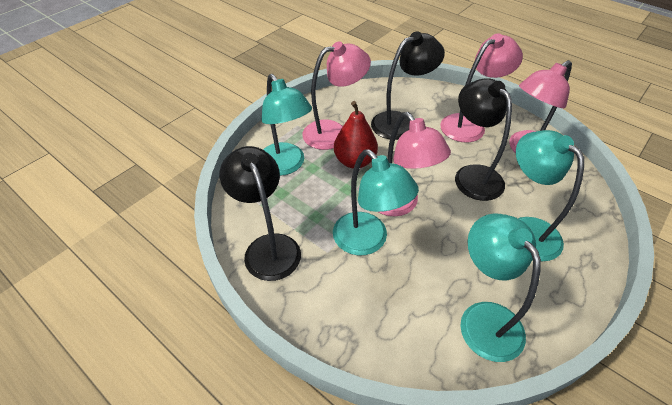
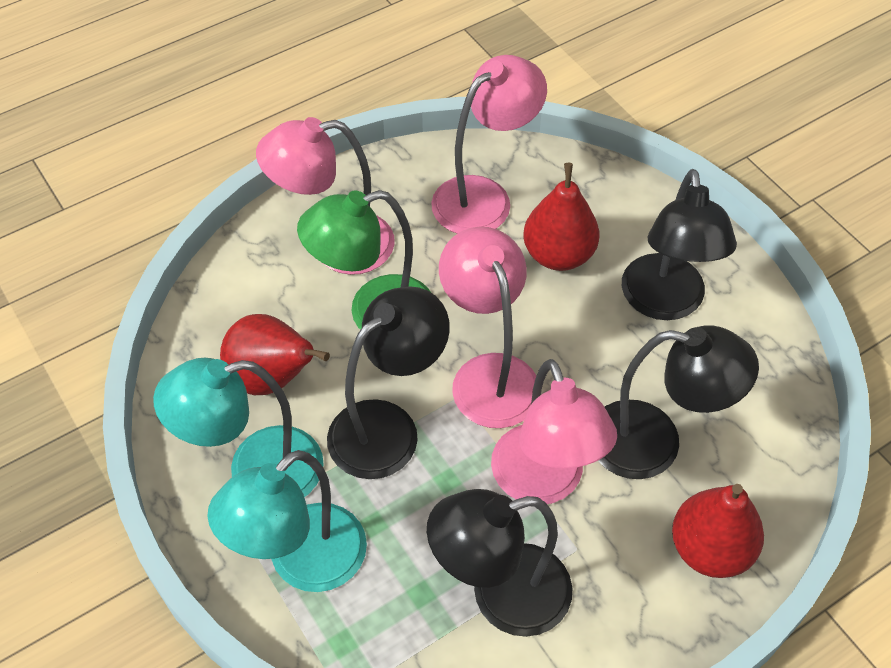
black lamp: 3 -> 4
green lamp: 0 -> 1
red pear: 1 -> 3
turquoise lamp: 4 -> 2

